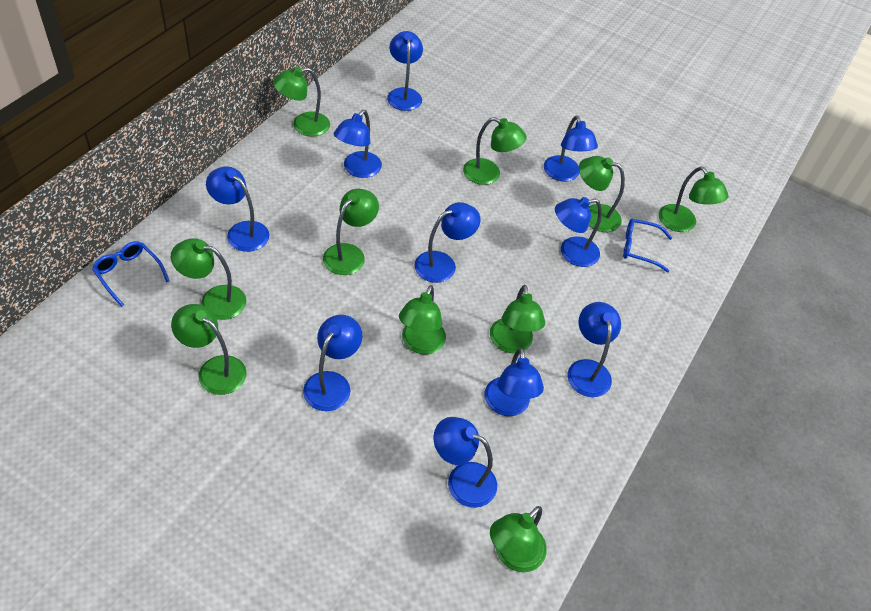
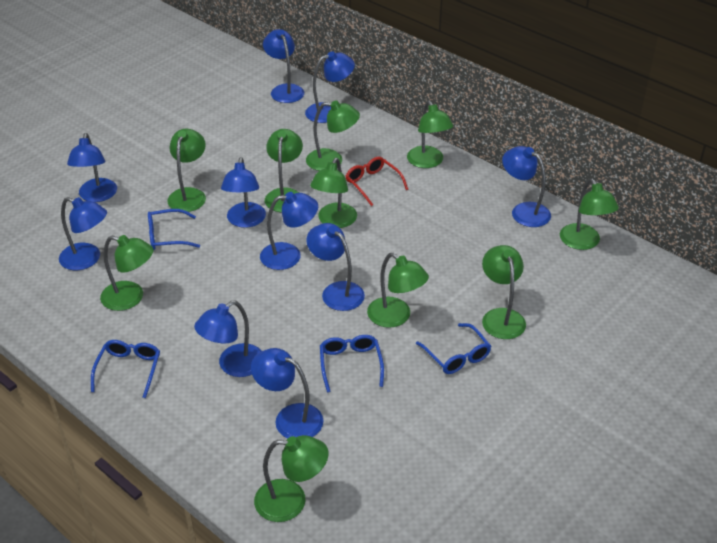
blue glasses: 2 -> 4
red glasses: 0 -> 1

